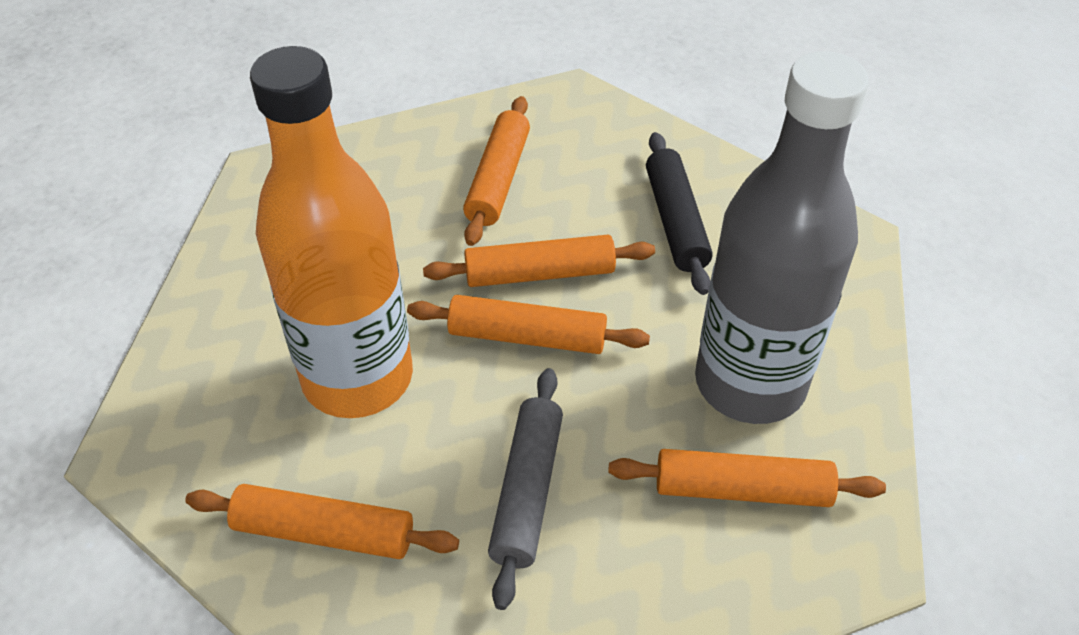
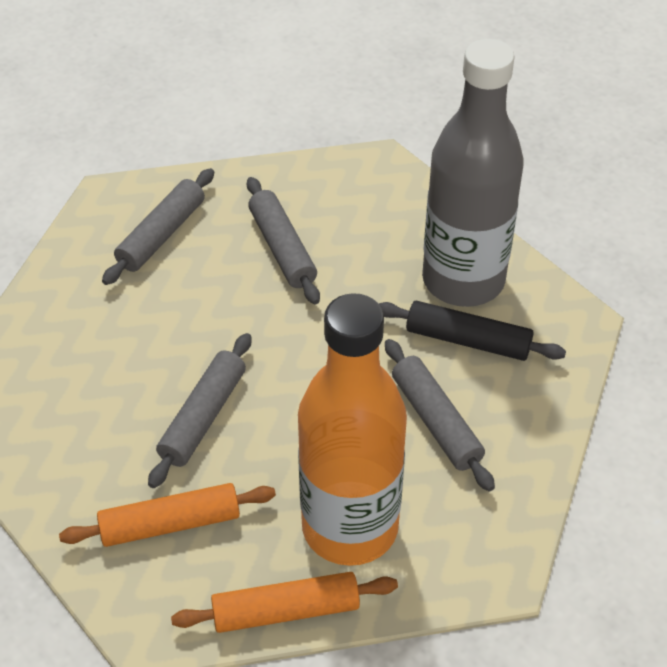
grey rolling pin: 1 -> 4
orange rolling pin: 5 -> 2

